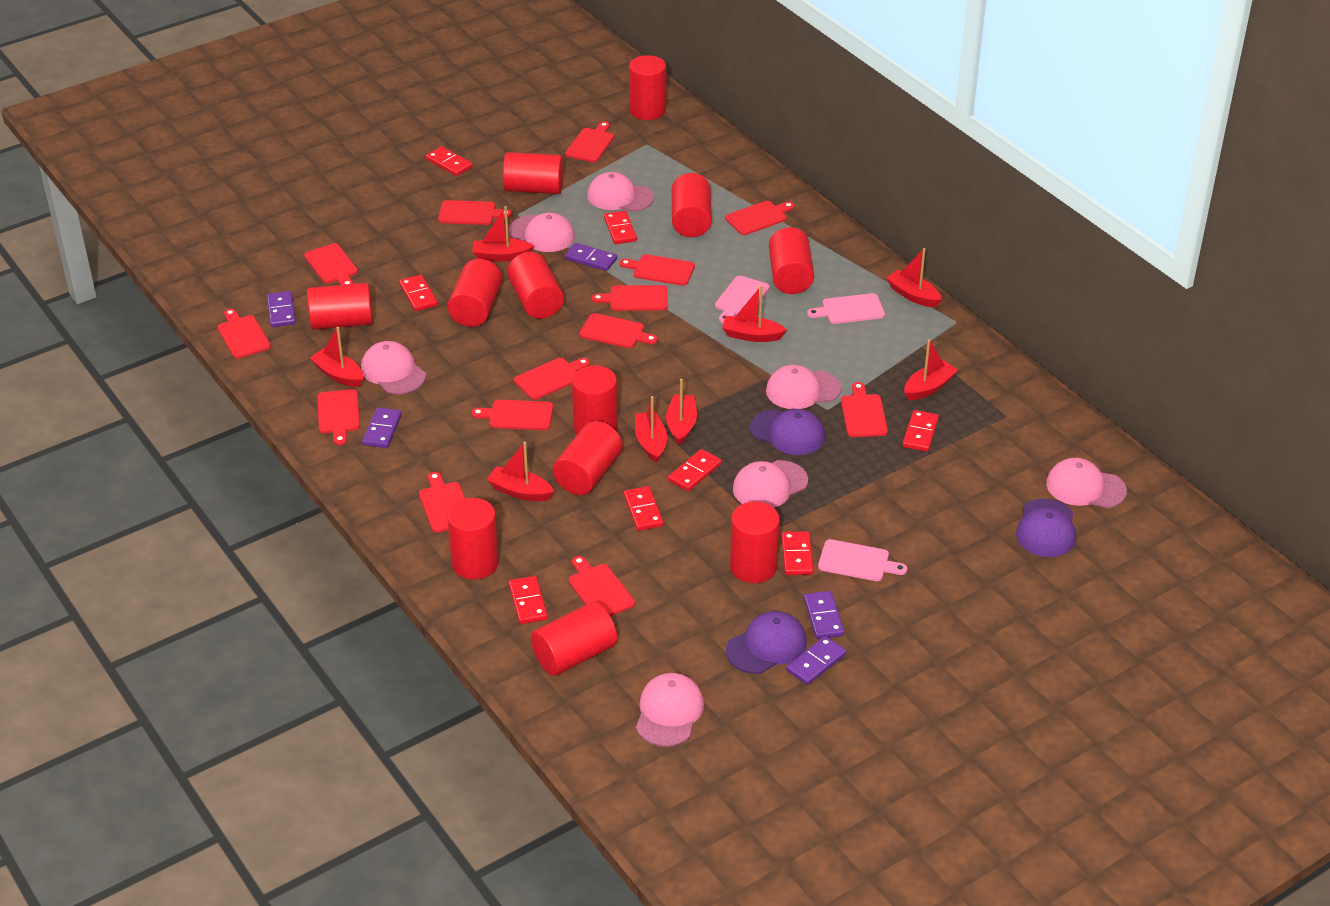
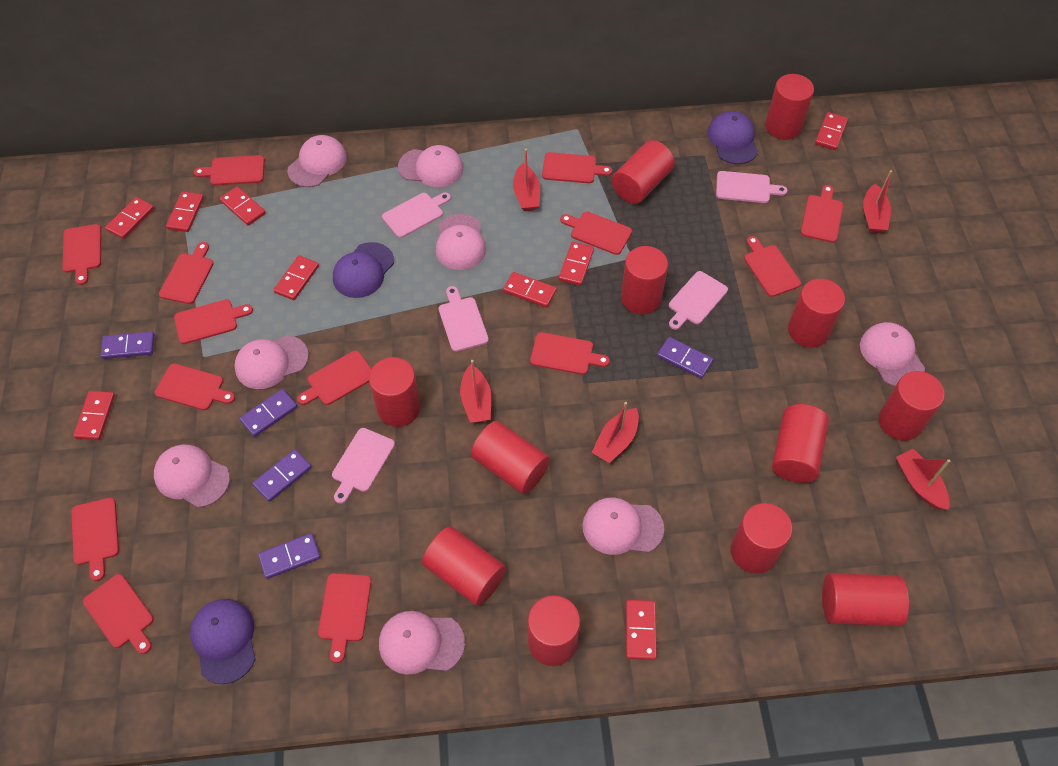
pink cap: 7 -> 8
pink cutting board: 3 -> 5
red boat: 8 -> 5
red domino: 8 -> 9

